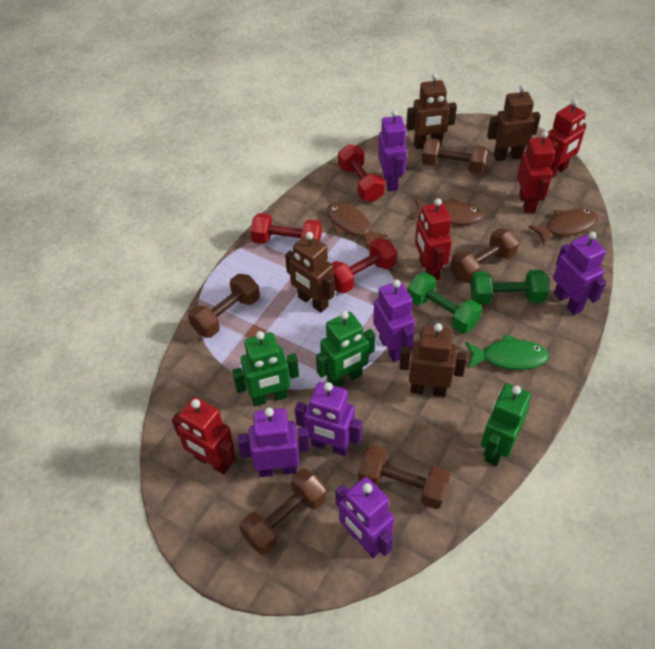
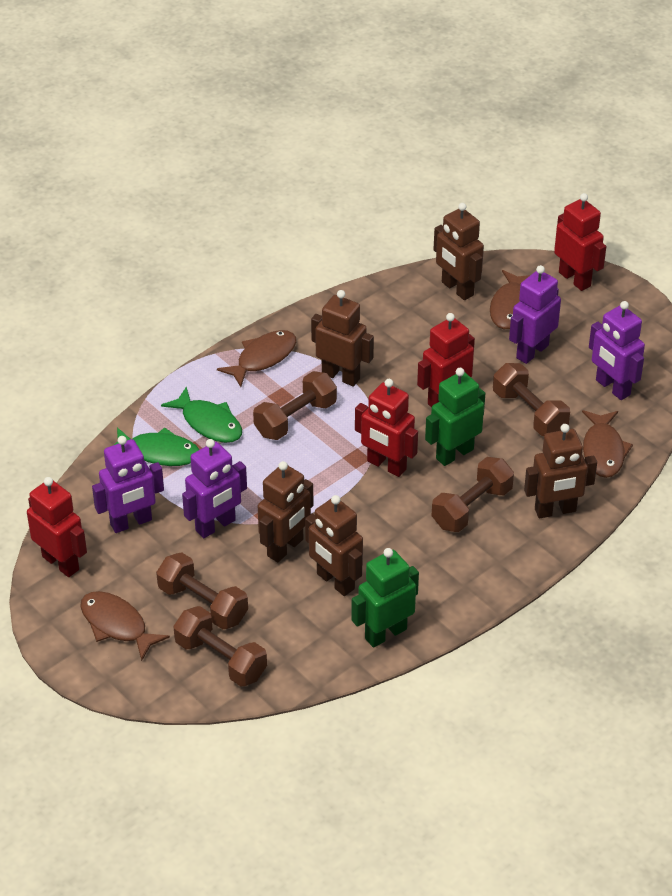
brown fish: 3 -> 4
brown robot: 4 -> 5
green dumbbell: 2 -> 0
green fish: 1 -> 2
green robot: 3 -> 2
purple robot: 6 -> 4
red dumbbell: 3 -> 0

